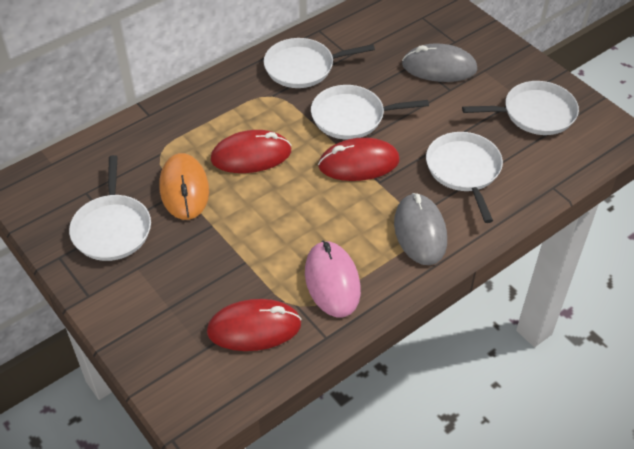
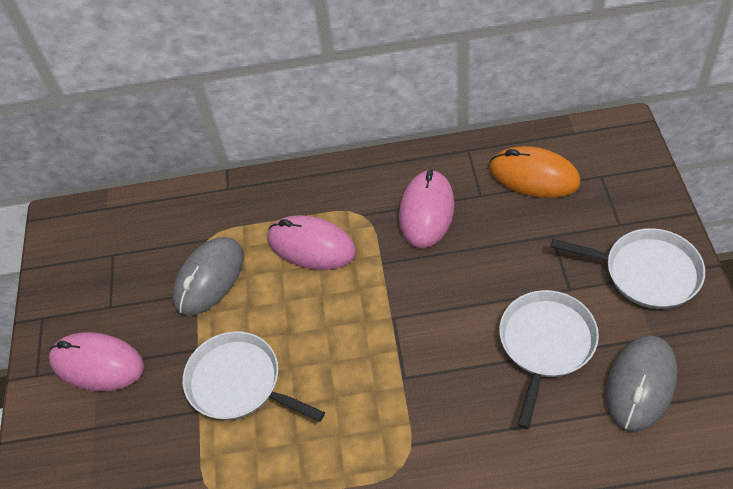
pink mouse: 1 -> 3
red mouse: 3 -> 0
white pan: 5 -> 3

